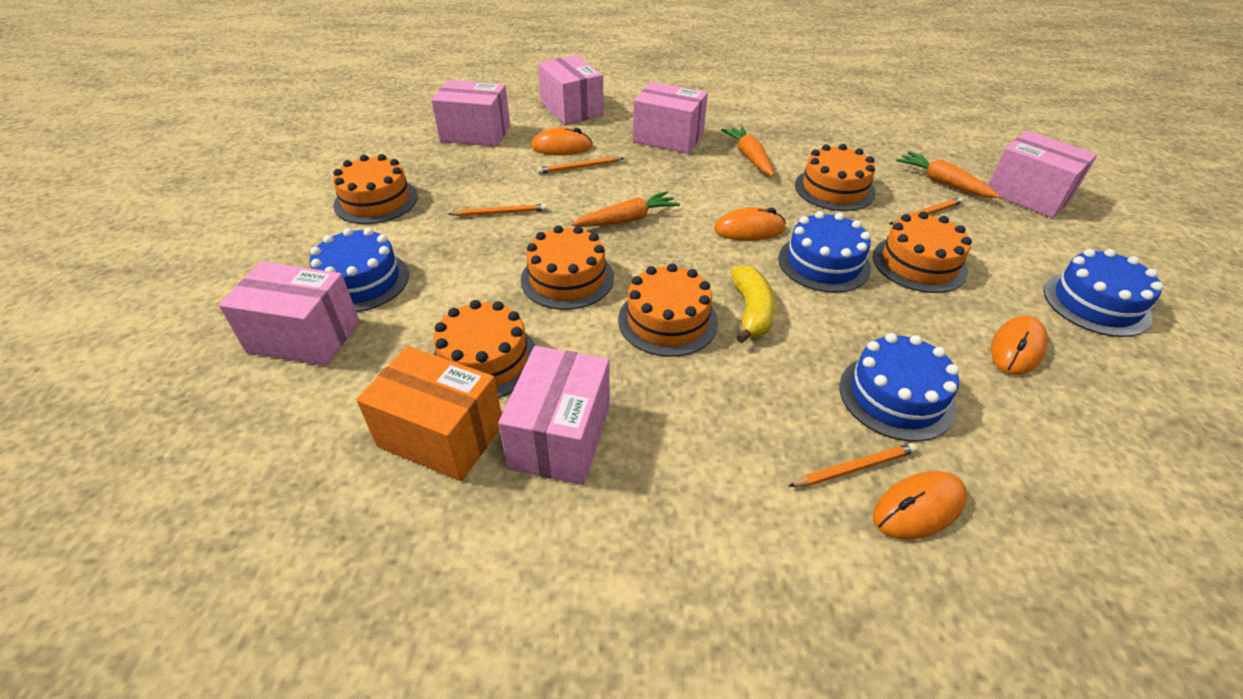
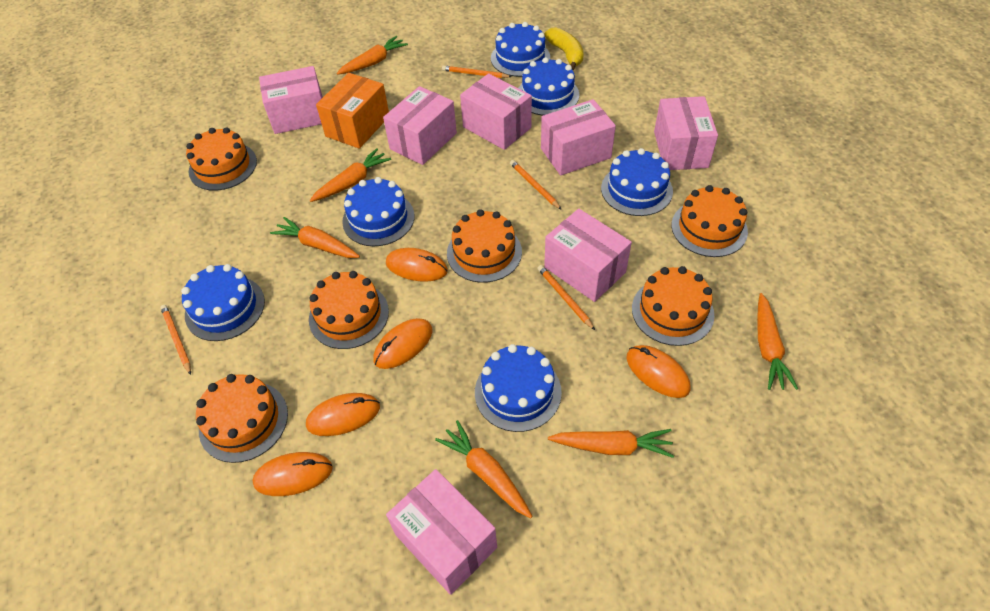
blue cake: 4 -> 6
orange carrot: 3 -> 6
orange mouse: 4 -> 5
pink box: 6 -> 7

